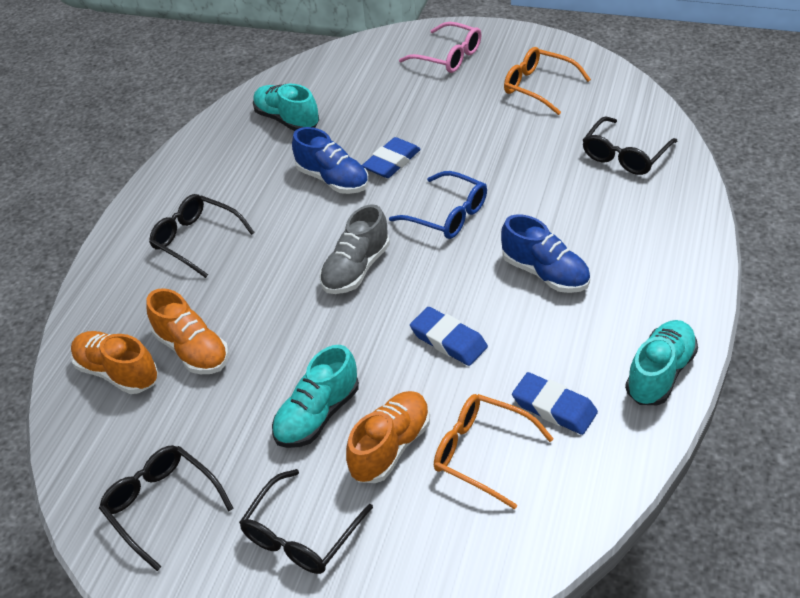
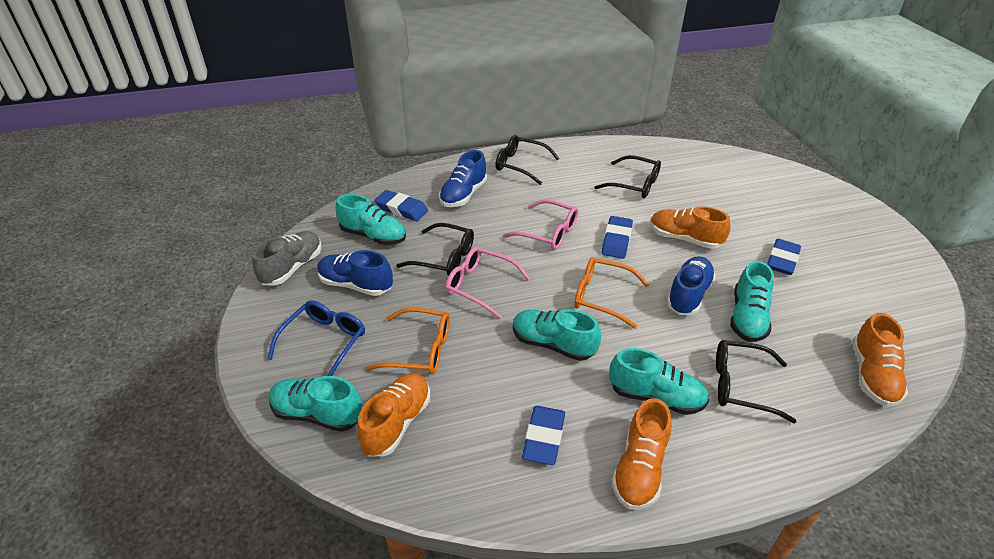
blue eraser: 3 -> 4
blue shoe: 2 -> 3
orange shoe: 3 -> 4
pink glasses: 1 -> 2
turquoise shoe: 3 -> 5

